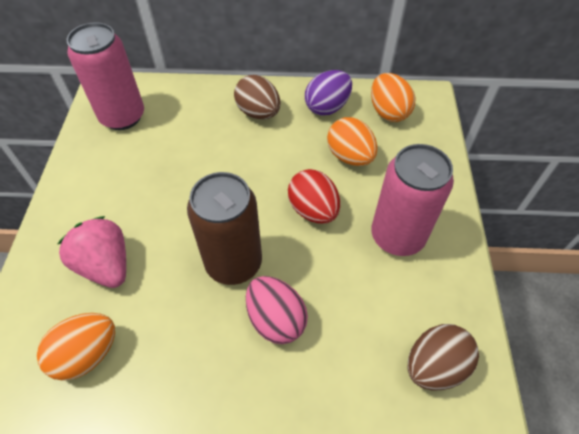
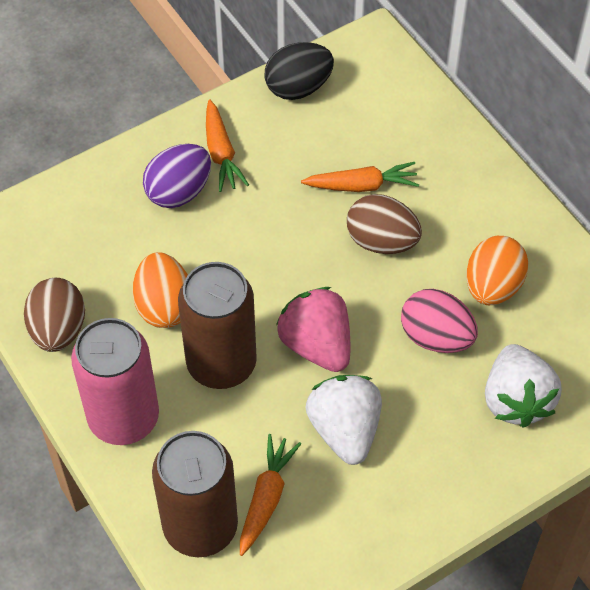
black egg: 0 -> 1
brown can: 1 -> 2
orange carrot: 0 -> 3
orange egg: 3 -> 2
pink can: 2 -> 1
red egg: 1 -> 0
white strawberry: 0 -> 2

